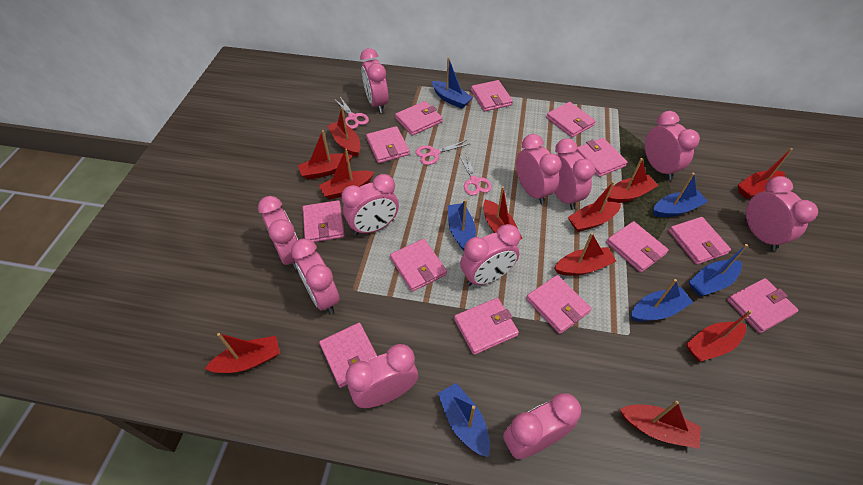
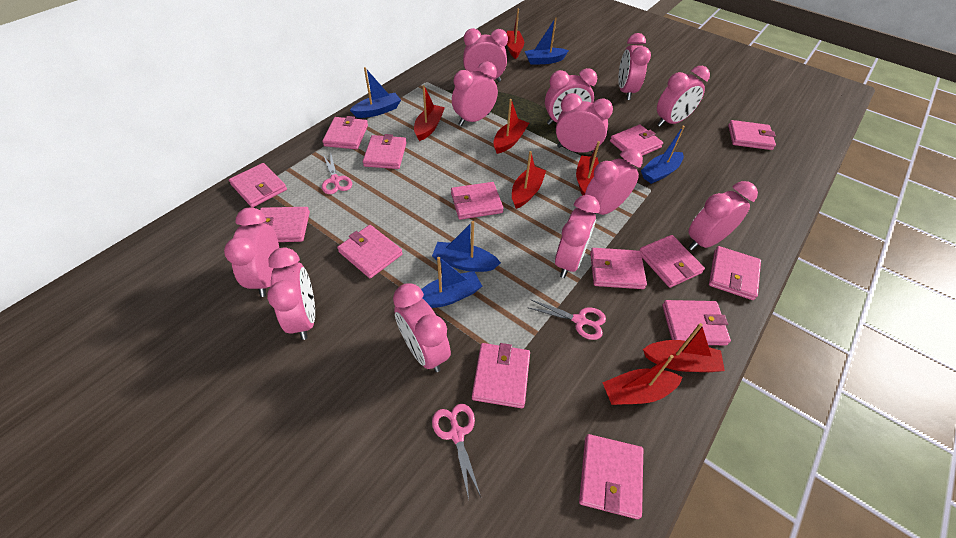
blue boat: 6 -> 5
pink clock: 11 -> 12
pink wallet: 13 -> 14
red boat: 11 -> 7

